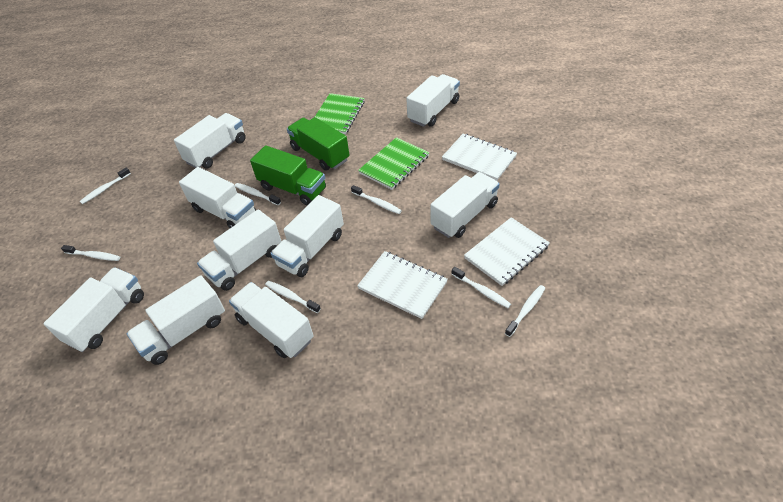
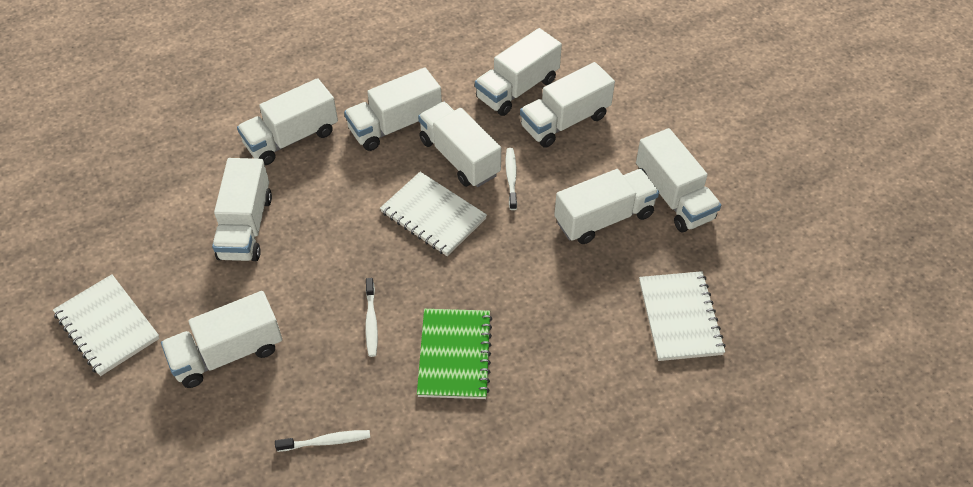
green notebook: 2 -> 1
green truck: 2 -> 0
white toothbrush: 7 -> 3

